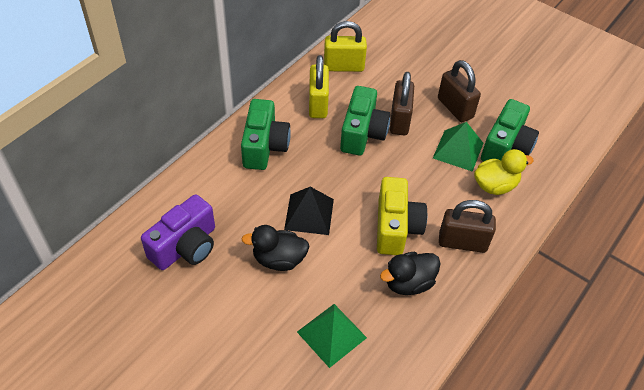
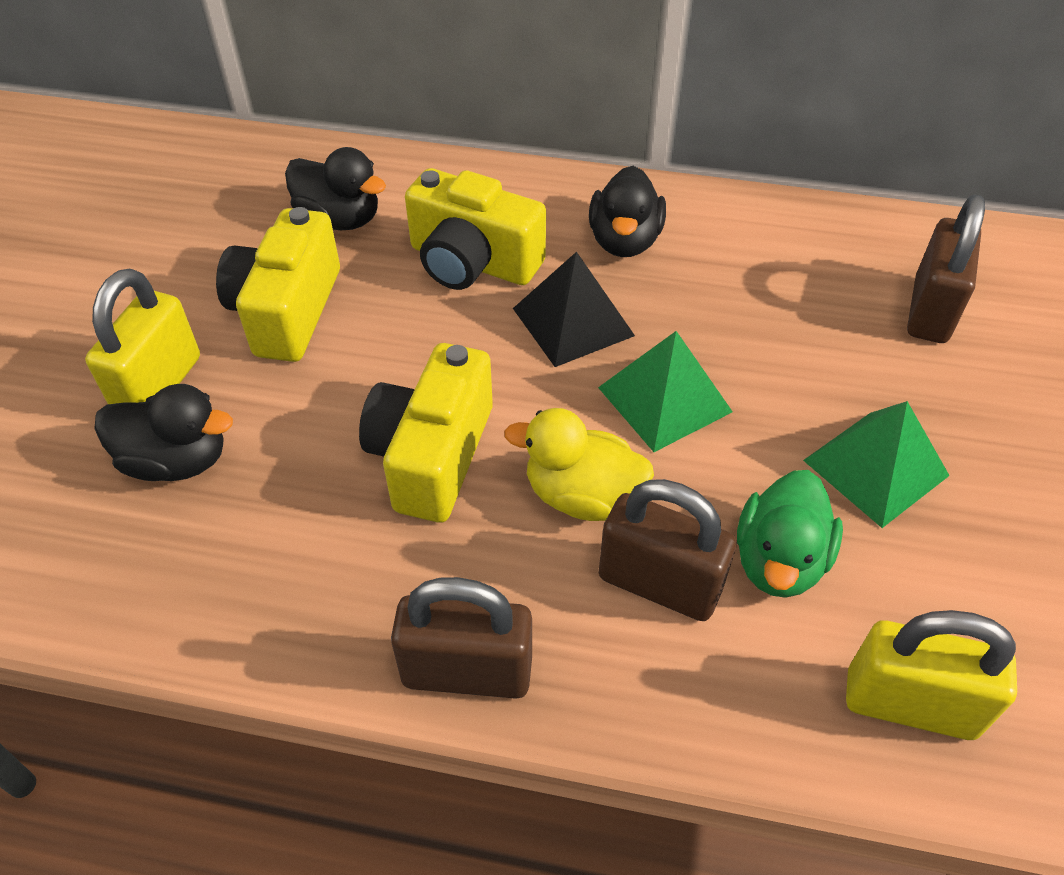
black duck: 2 -> 3
green camera: 3 -> 0
green duck: 0 -> 1
purple camera: 1 -> 0
yellow camera: 1 -> 3

